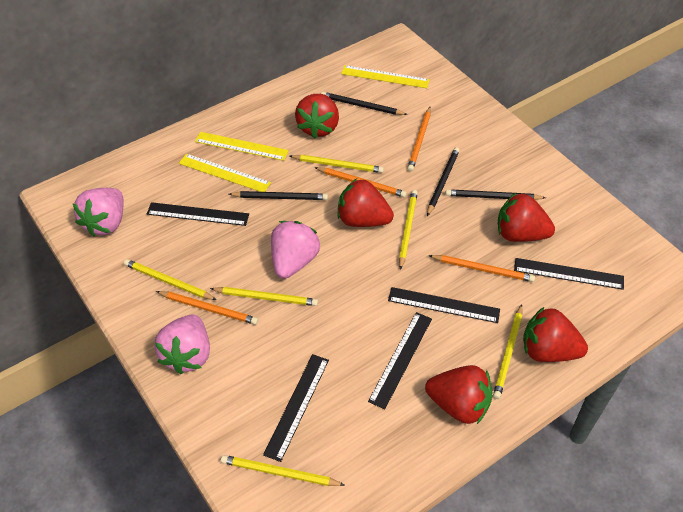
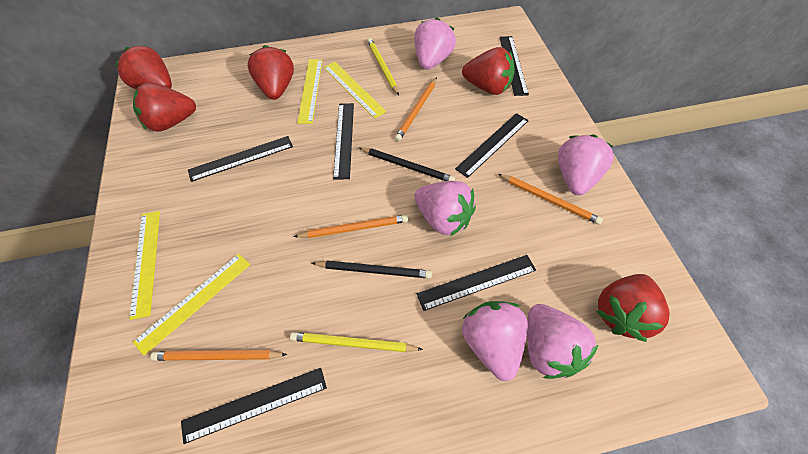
black pencil: 4 -> 2
black ruler: 5 -> 6
pink strawberry: 3 -> 5
yellow pencil: 6 -> 2
yellow ruler: 3 -> 4

